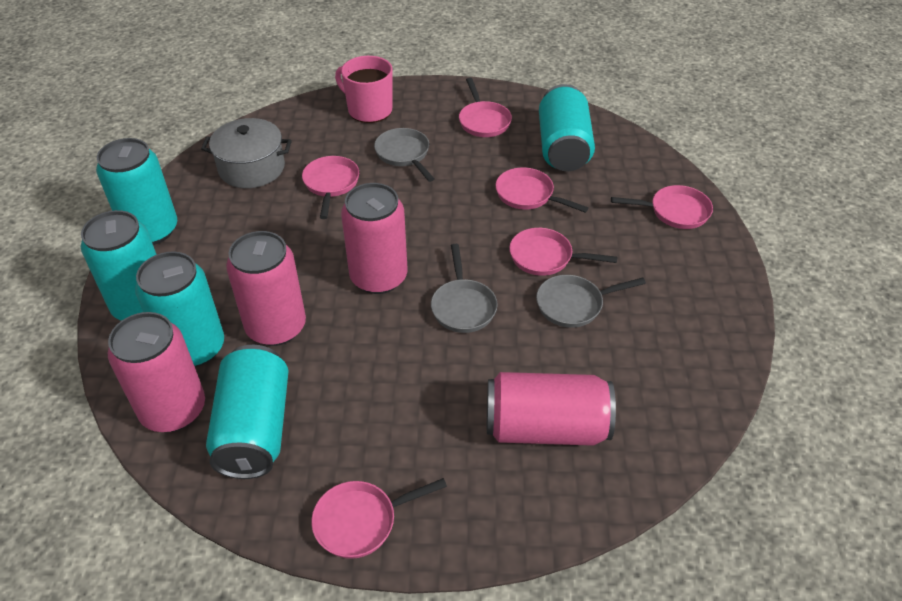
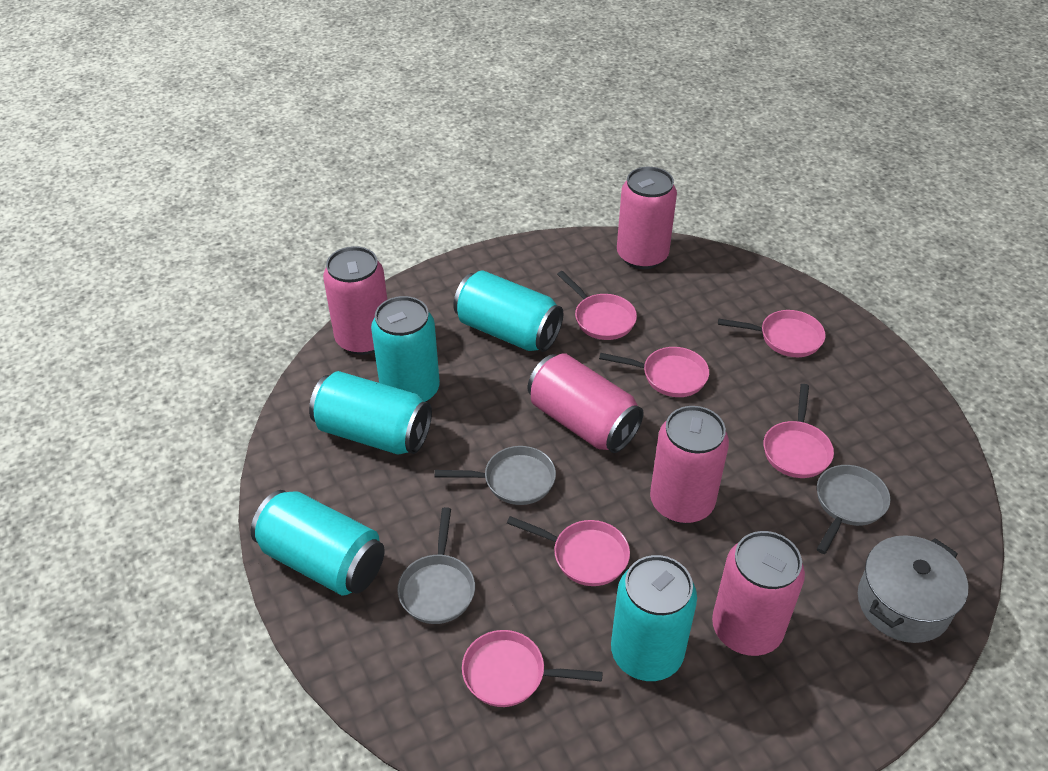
pink can: 4 -> 5
pink mug: 1 -> 0

